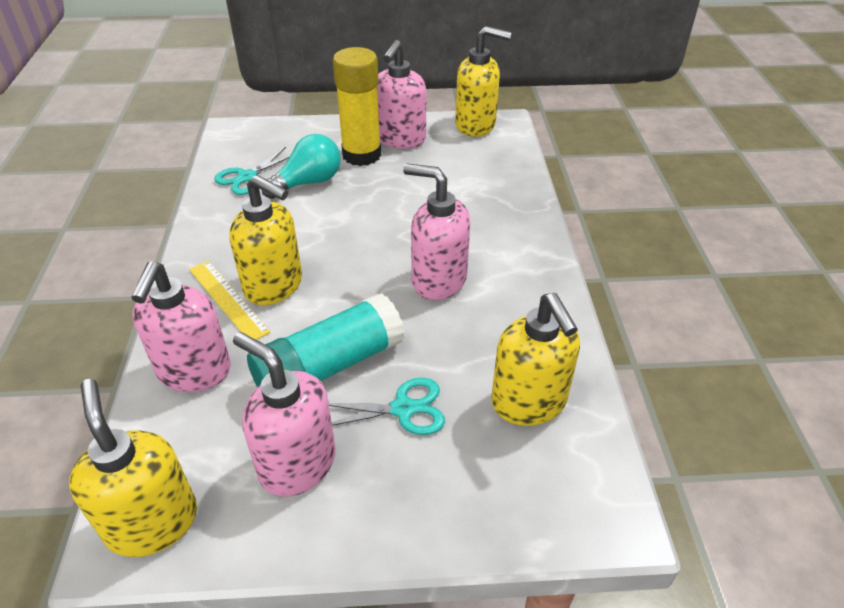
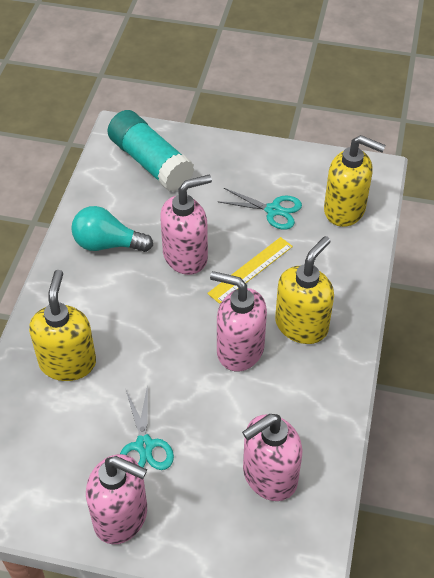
yellow glue stick: 1 -> 0
yellow soap dispenser: 4 -> 3

